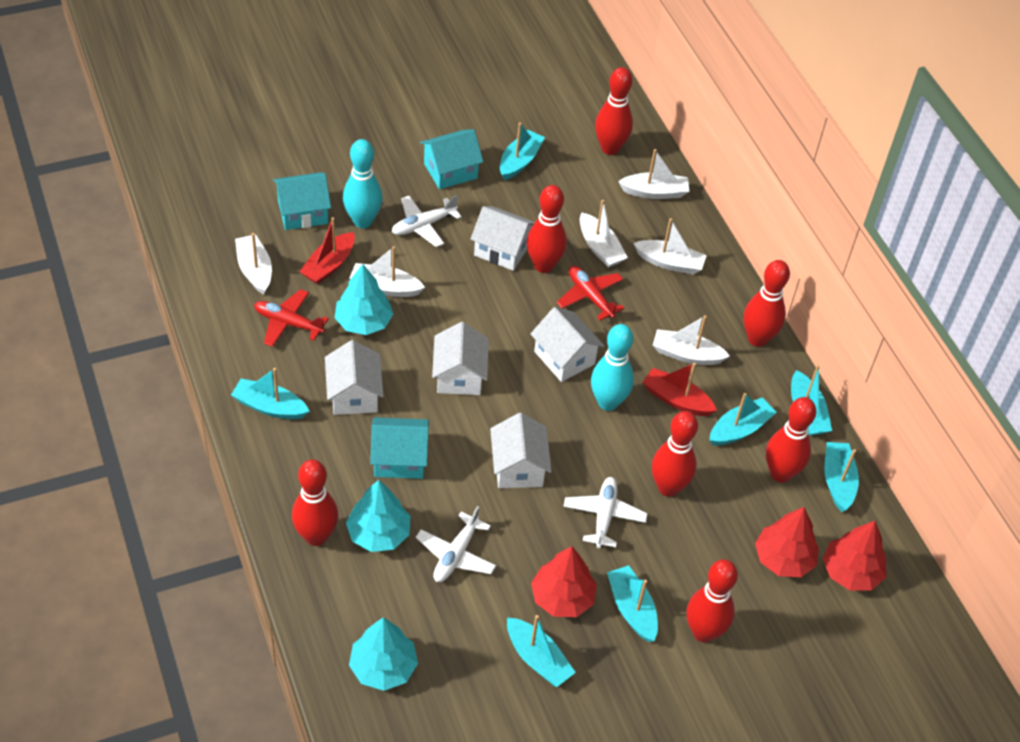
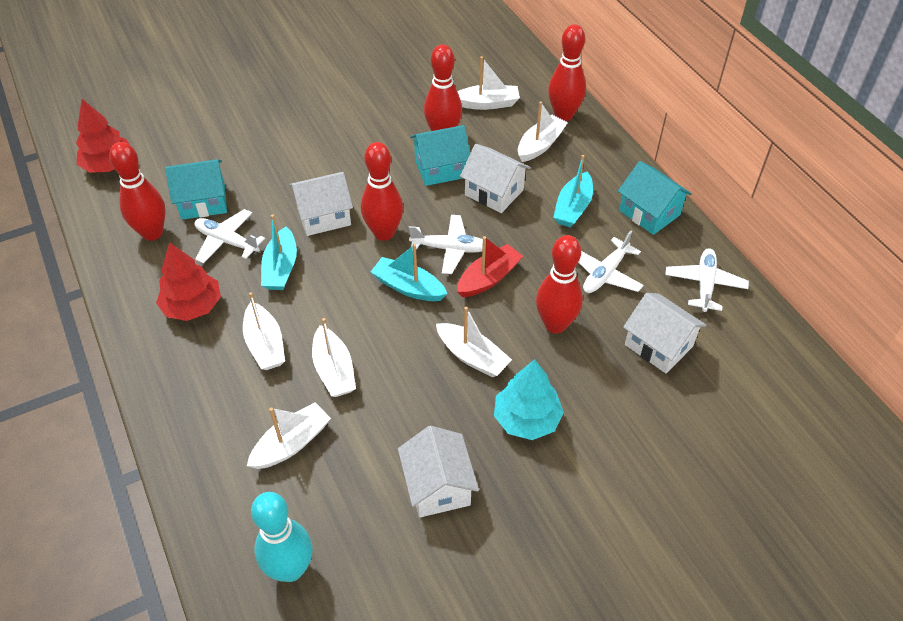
red boat: 2 -> 1
red bowling pin: 7 -> 5
red plane: 2 -> 0
red tree: 3 -> 2
turquoise boat: 7 -> 3
turquoise bowling pin: 2 -> 1
turquoise tree: 3 -> 1
white house: 5 -> 4
white plane: 3 -> 4

